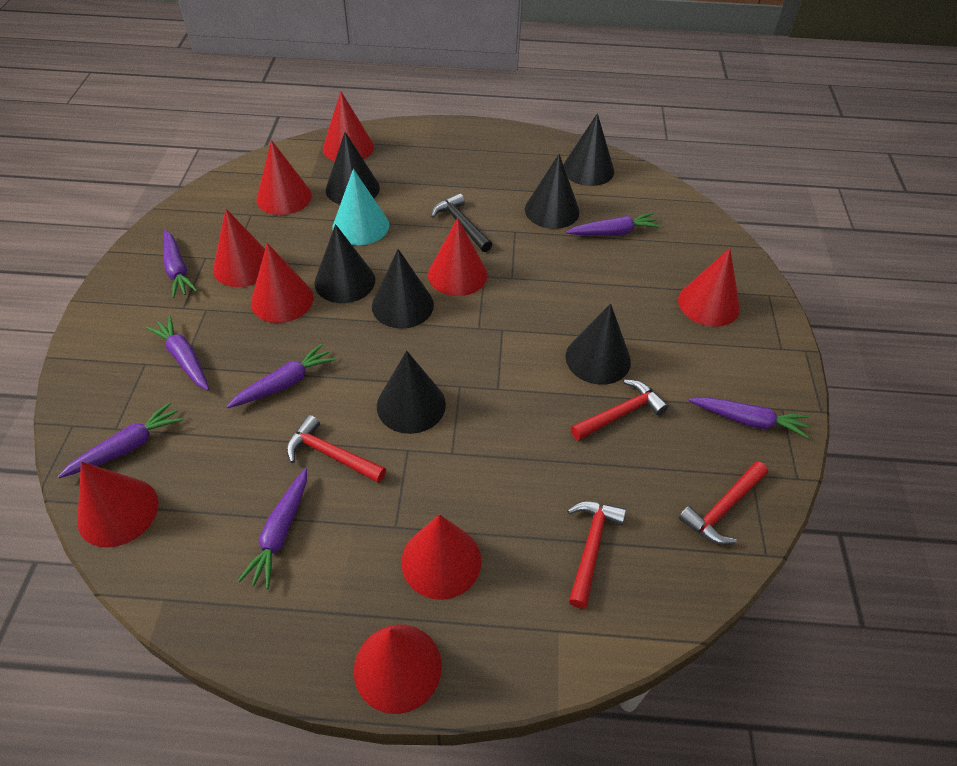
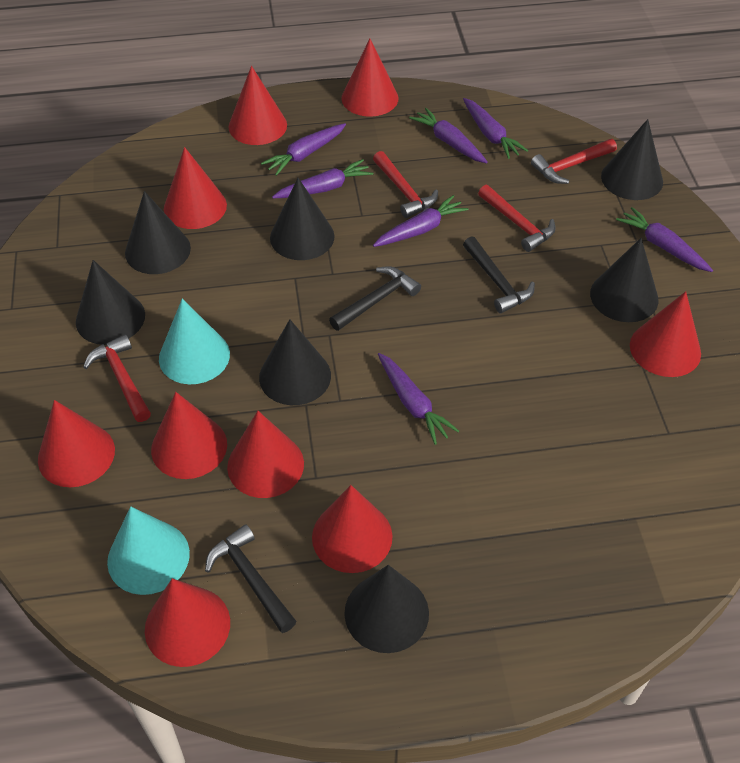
black hammer: 1 -> 3
turquoise cone: 1 -> 2

